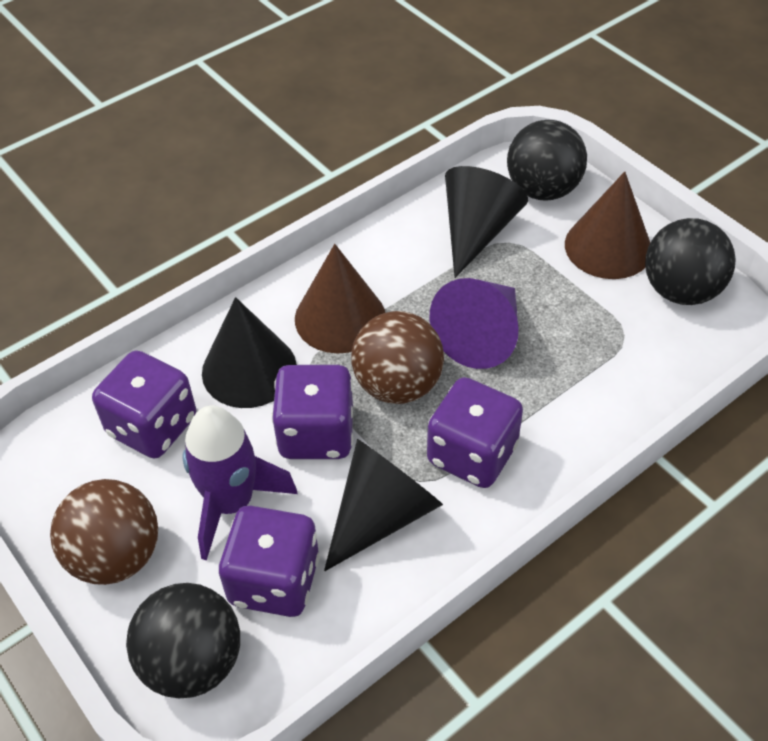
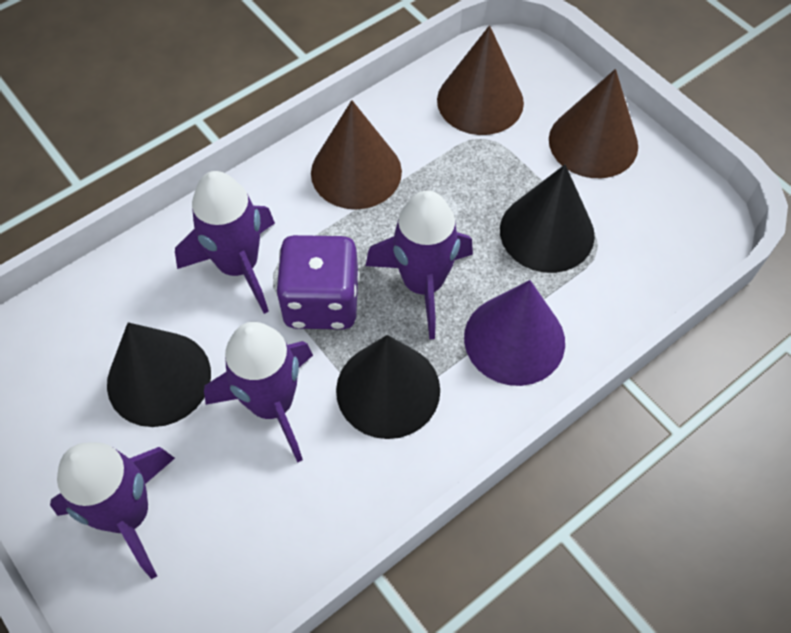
black ball: 3 -> 0
brown ball: 2 -> 0
brown cone: 2 -> 3
purple dice: 4 -> 1
purple rocket: 1 -> 4

